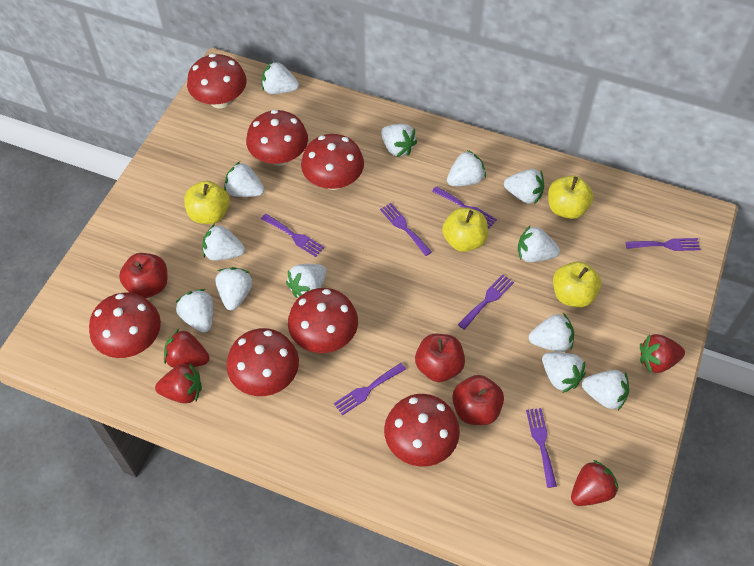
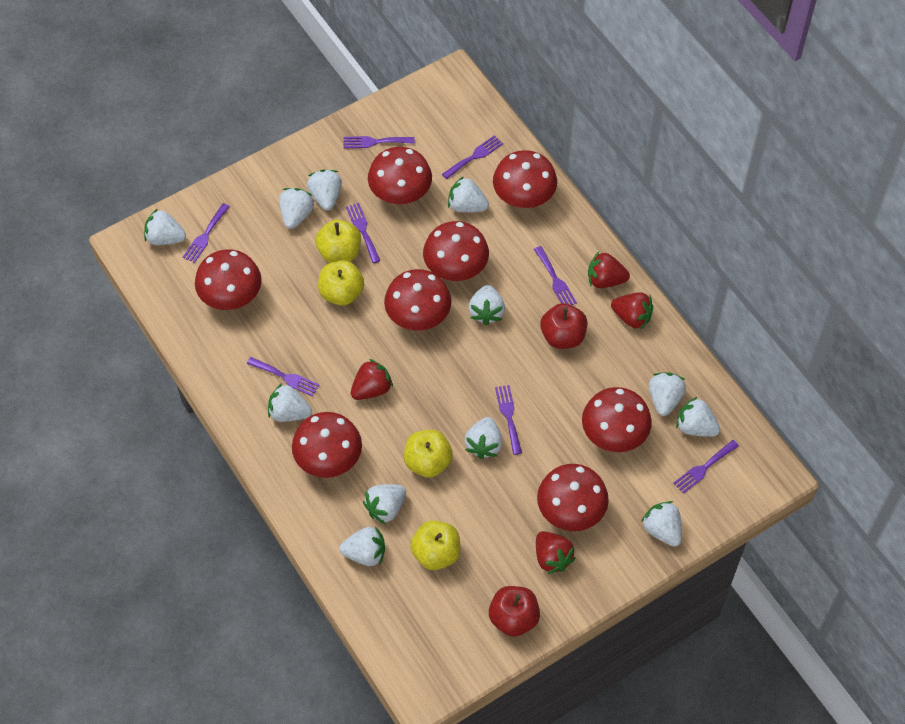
purple fork: 7 -> 8
red apple: 3 -> 2
red mushroom: 7 -> 8
white strawberry: 13 -> 12

